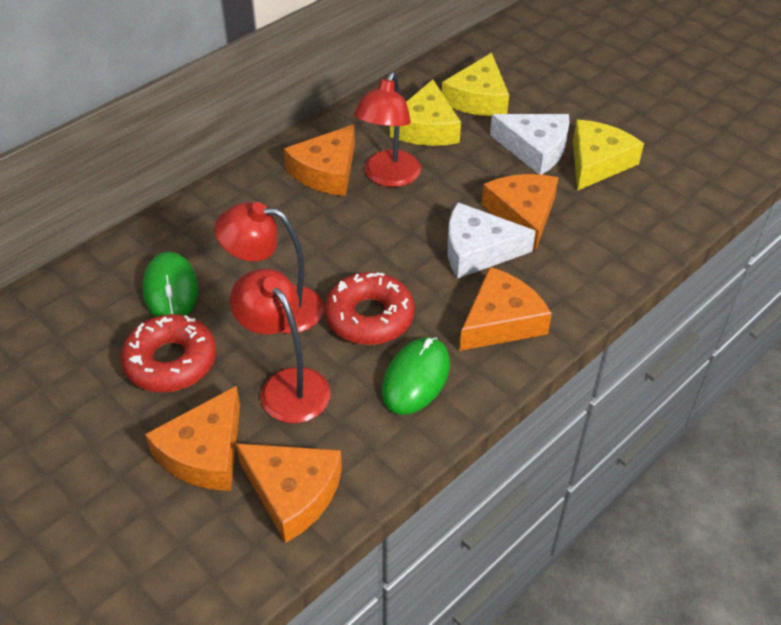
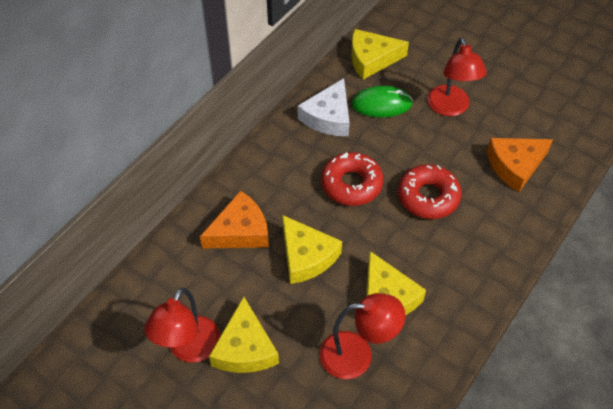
green mouse: 2 -> 1
orange cheese: 5 -> 2
white cheese: 2 -> 1
yellow cheese: 3 -> 4

